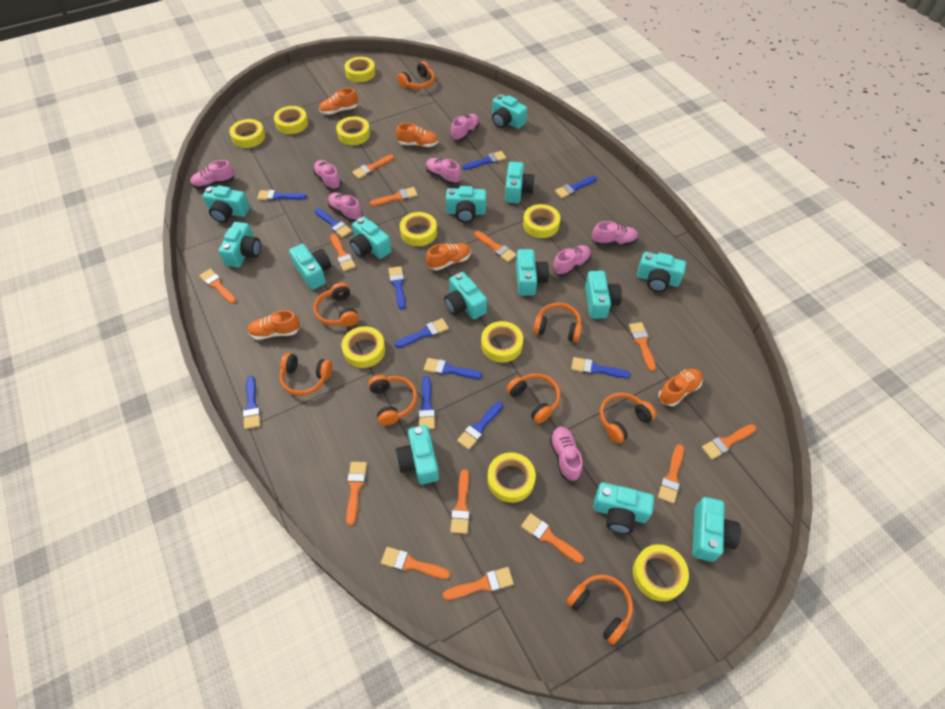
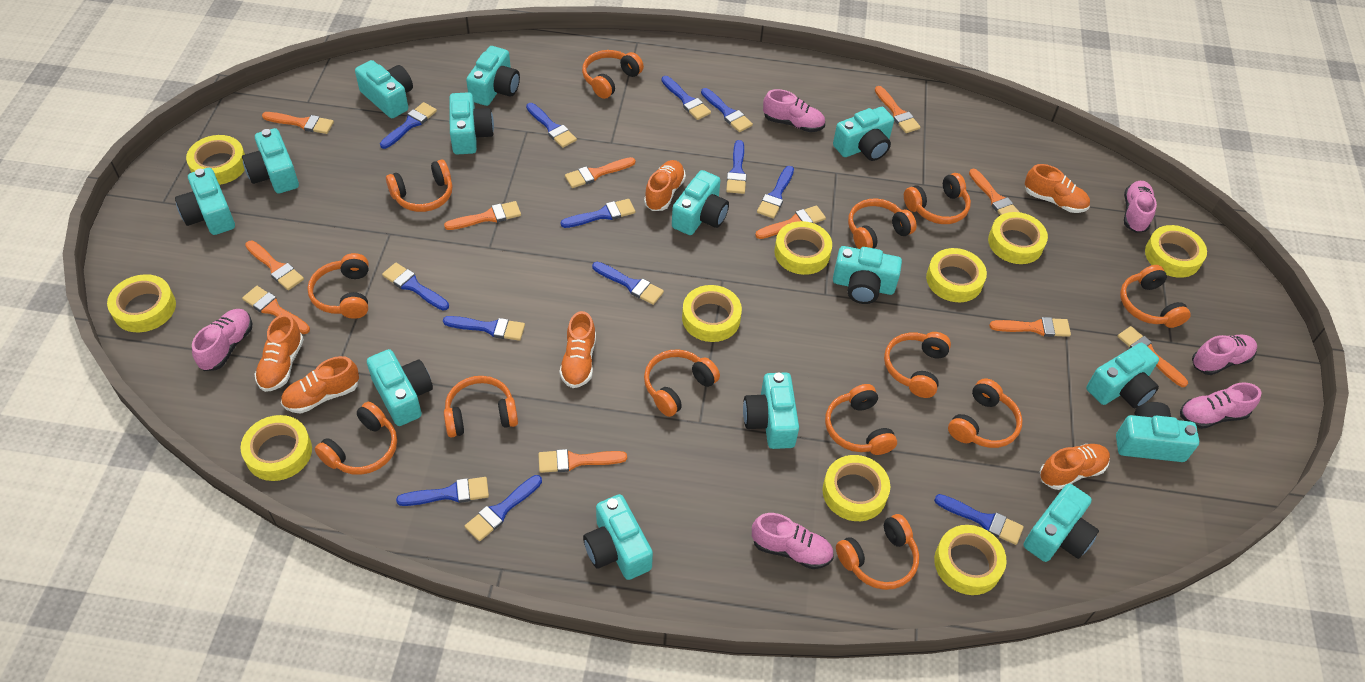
blue brush: 11 -> 13
orange brush: 13 -> 11
orange headphones: 8 -> 13
orange shoe: 5 -> 6
pink shoe: 8 -> 6

